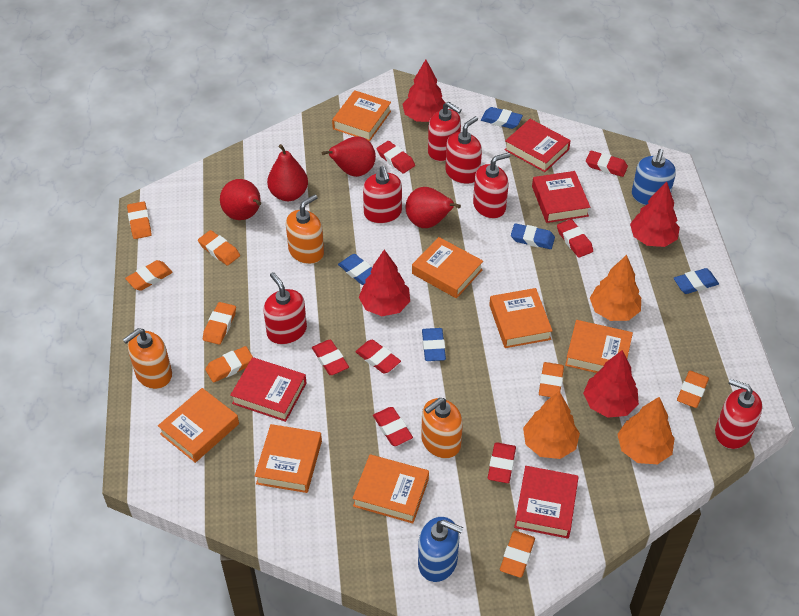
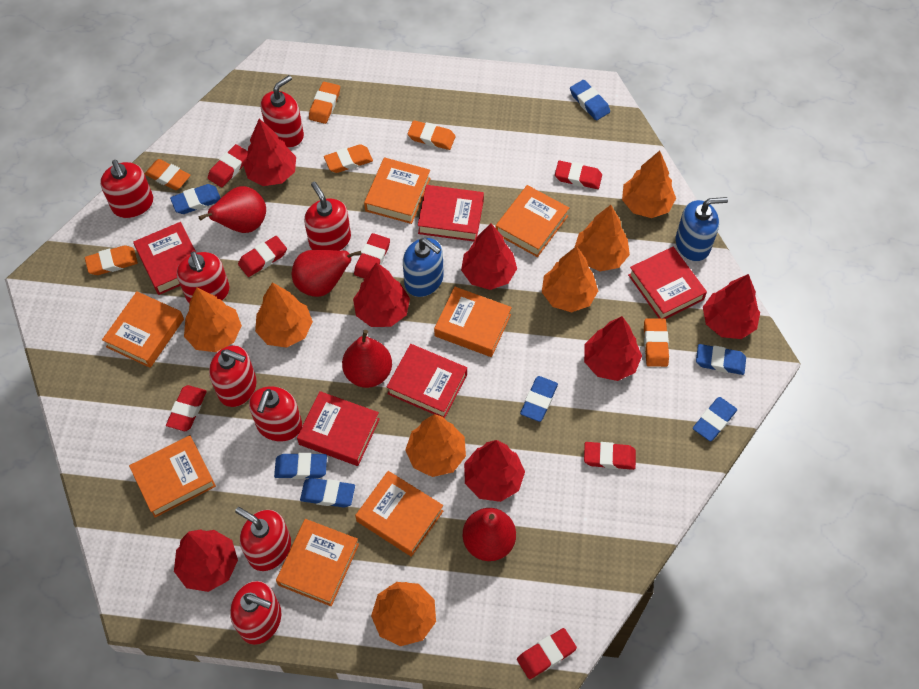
blue eraser: 5 -> 7
orange eraser: 8 -> 6
orange soap dispenser: 3 -> 0
orange tree: 3 -> 7
red book: 4 -> 5
red soap dispenser: 6 -> 8
red tree: 4 -> 7

